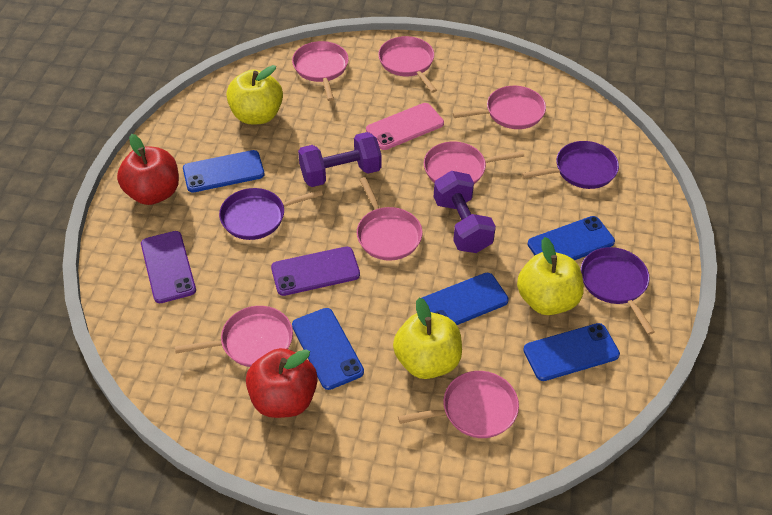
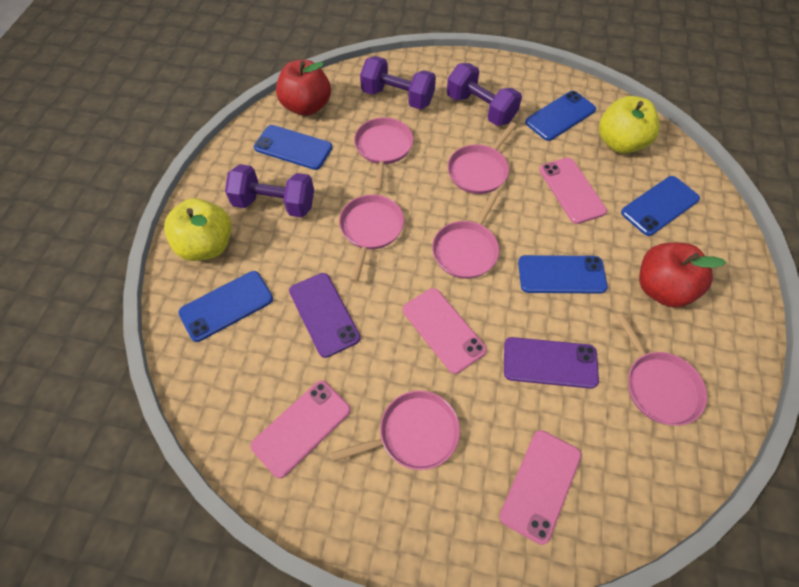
pink pan: 7 -> 6
pink phone: 1 -> 4
purple dumbbell: 2 -> 3
purple pan: 3 -> 0
yellow apple: 3 -> 2

